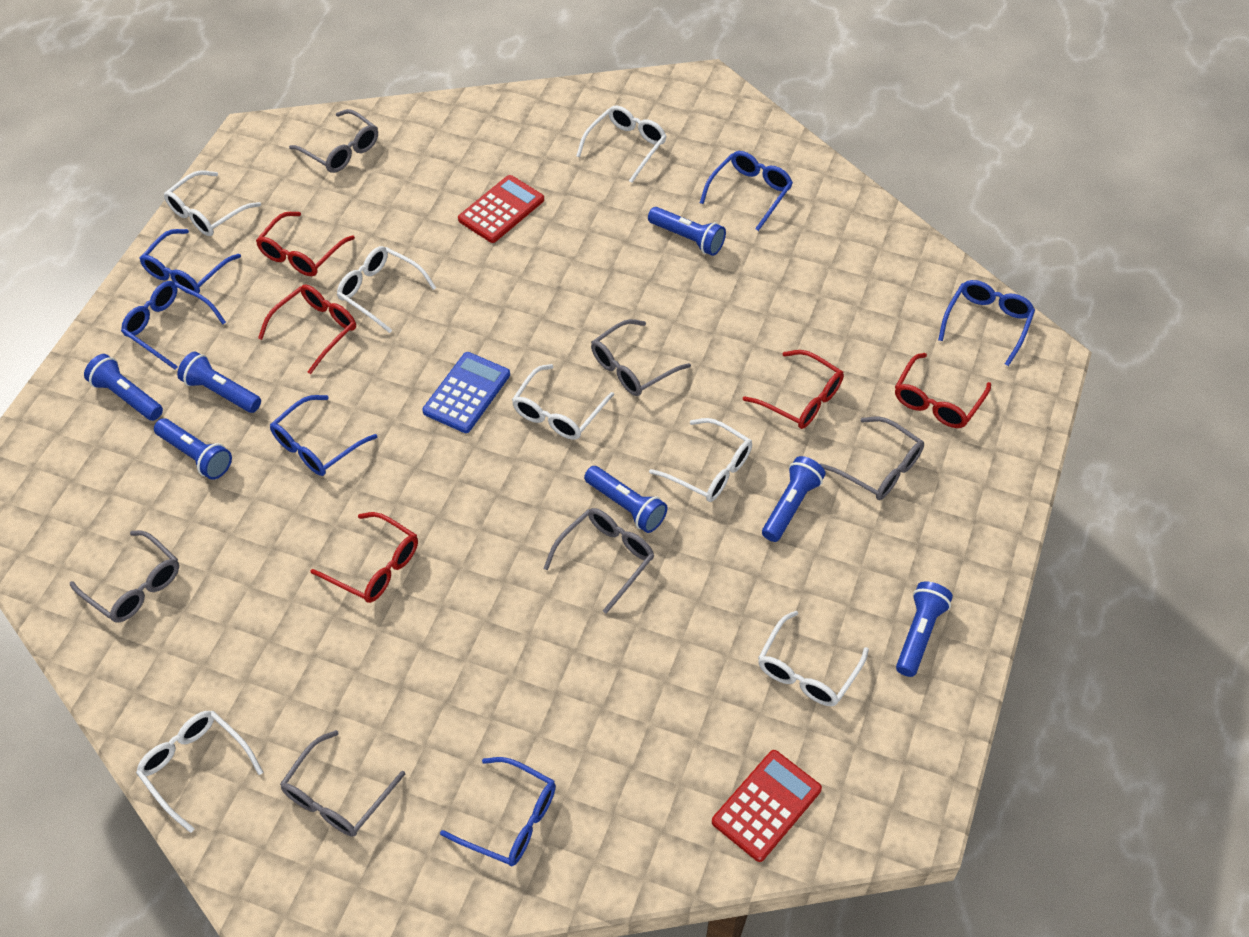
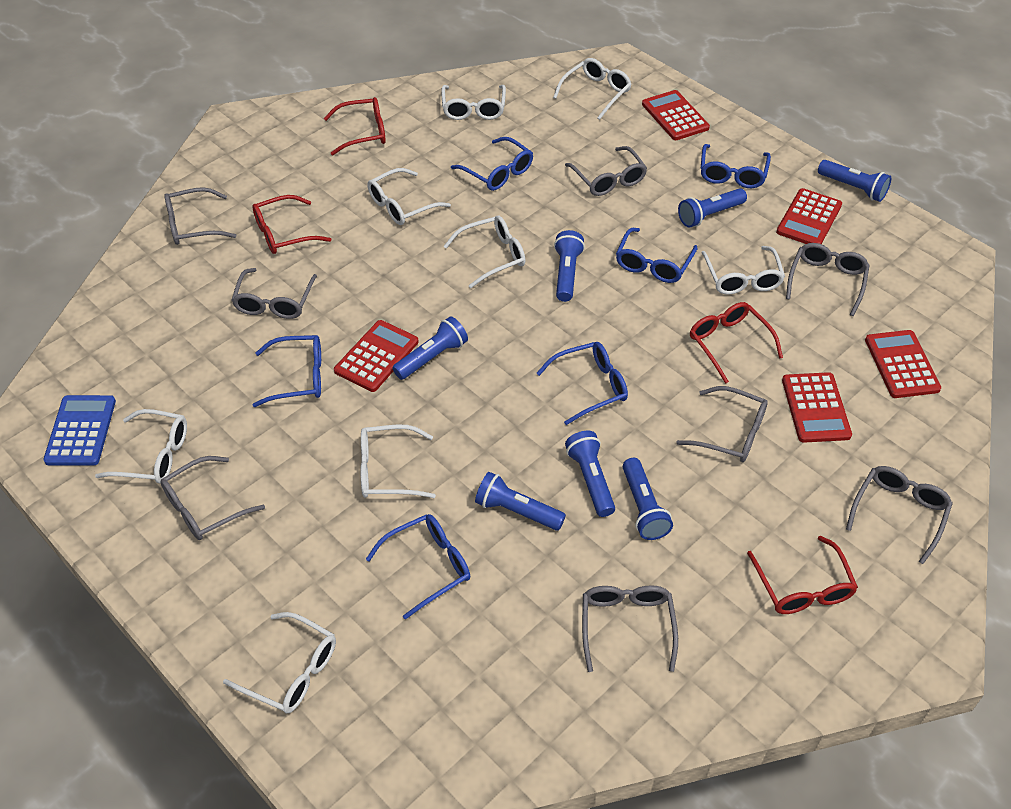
grey glasses: 6 -> 8
red calculator: 2 -> 5
red glasses: 5 -> 4
white glasses: 7 -> 8

